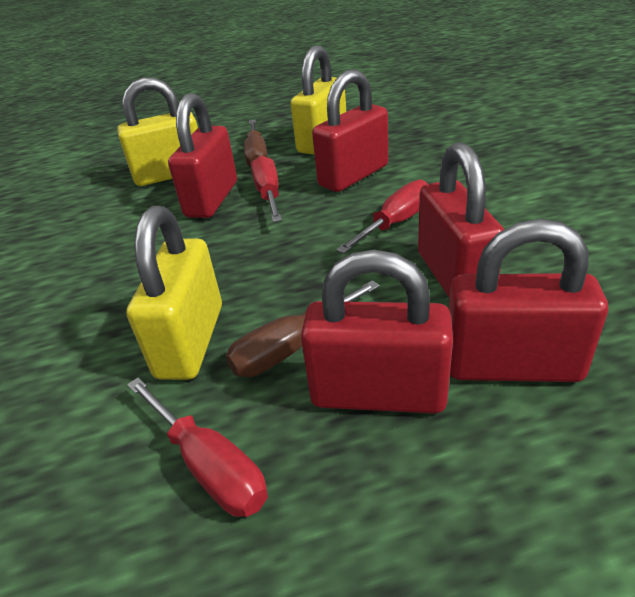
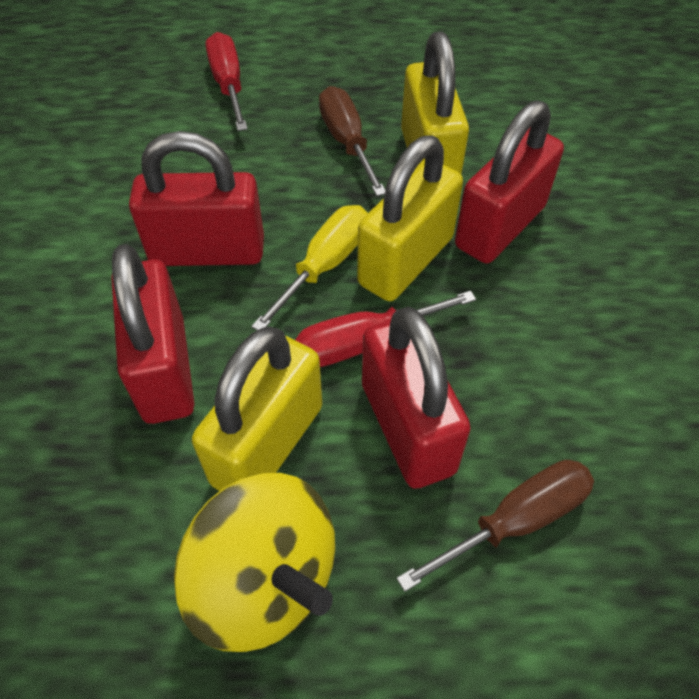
red padlock: 5 -> 4
red screwdriver: 3 -> 2
yellow screwdriver: 0 -> 1
yellow spinning top: 0 -> 1

